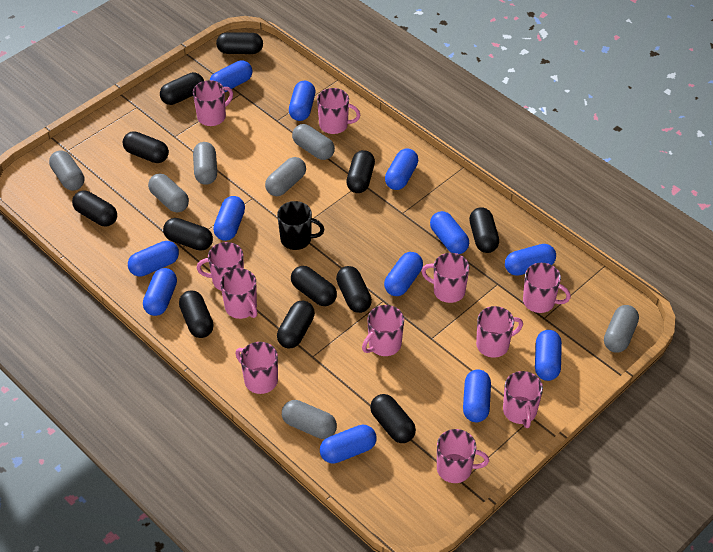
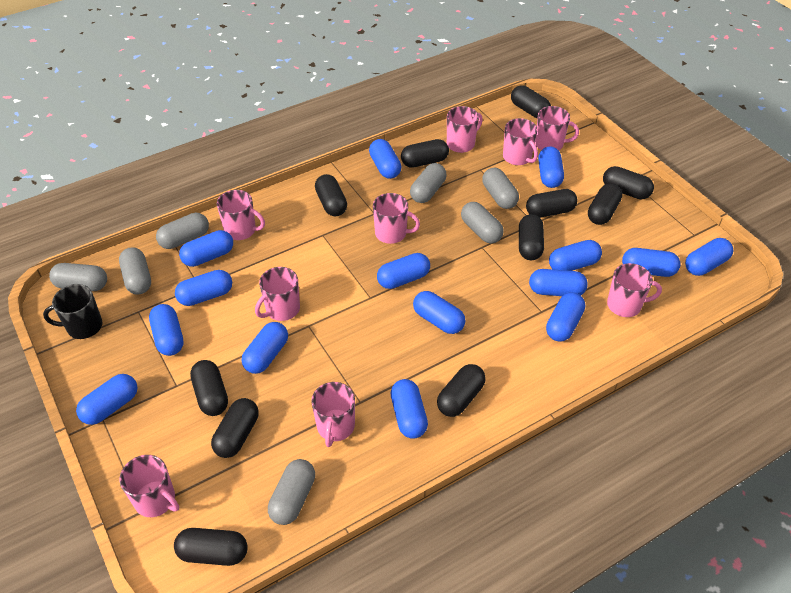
black capsule: 12 -> 11
blue capsule: 12 -> 15
pink mug: 11 -> 9

